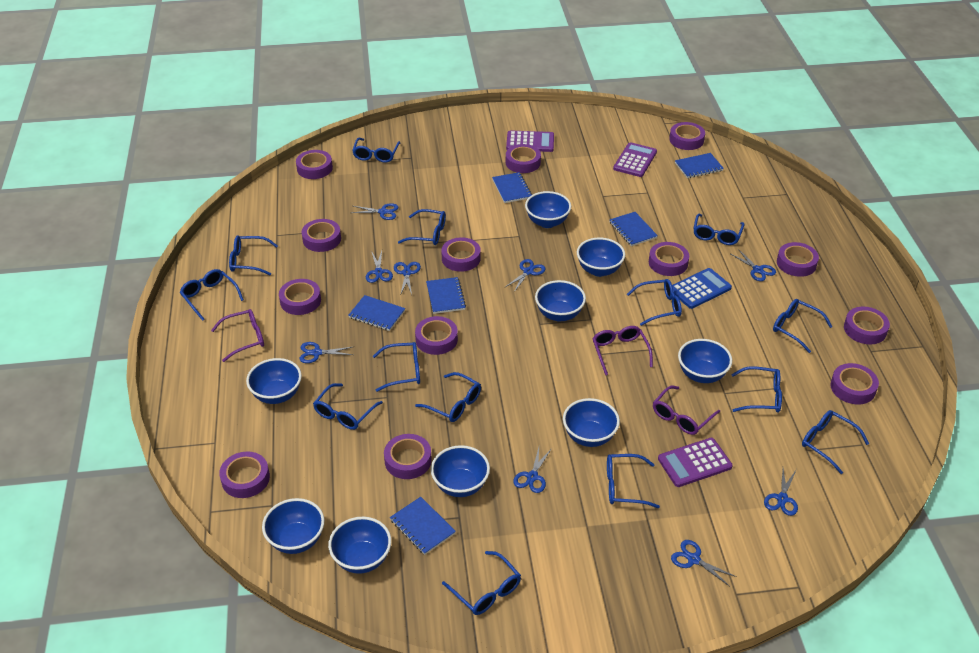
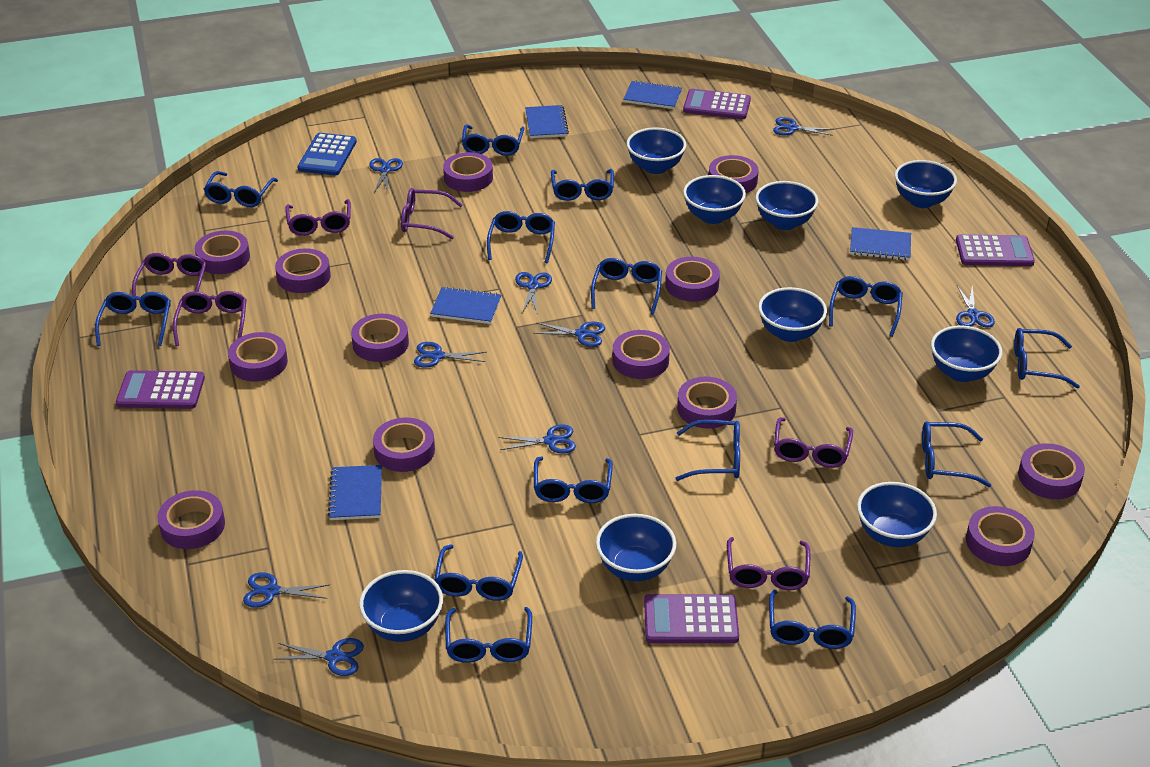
blue notebook: 6 -> 5
purple calculator: 3 -> 4
purple glasses: 3 -> 6

